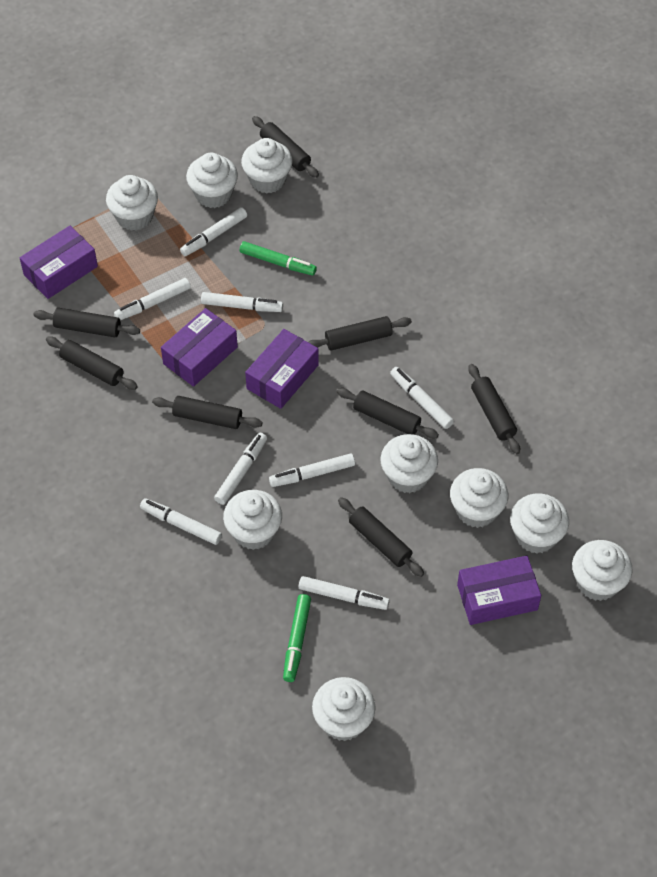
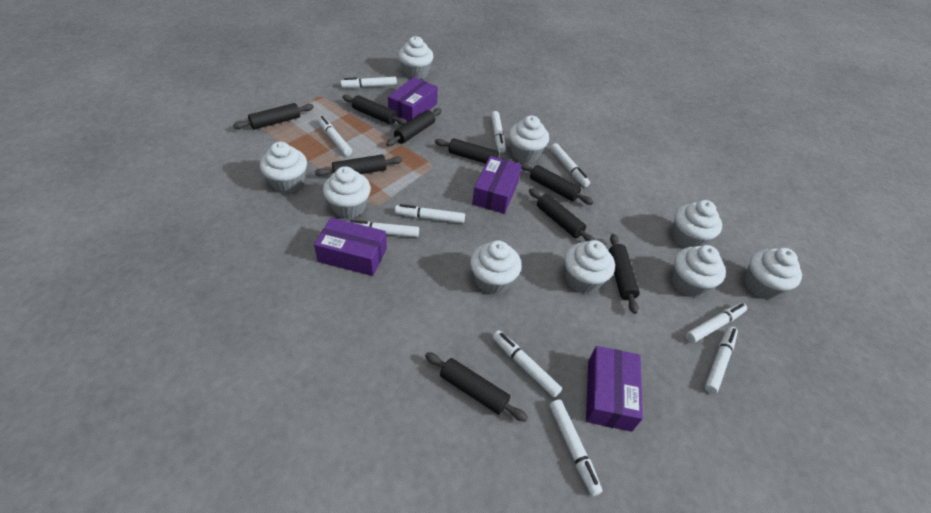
black rolling pin: 8 -> 9
green marker: 2 -> 0
white marker: 8 -> 10

